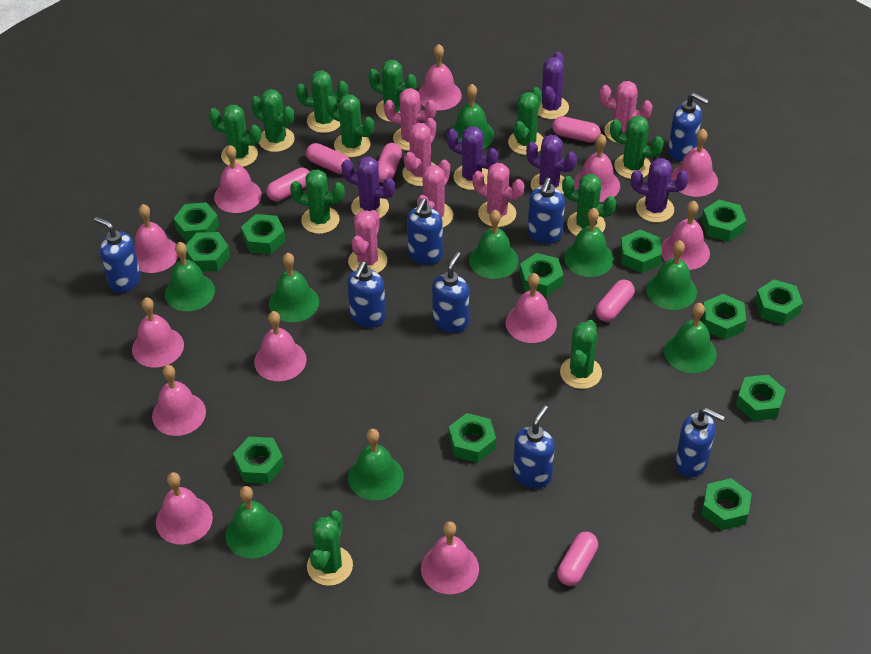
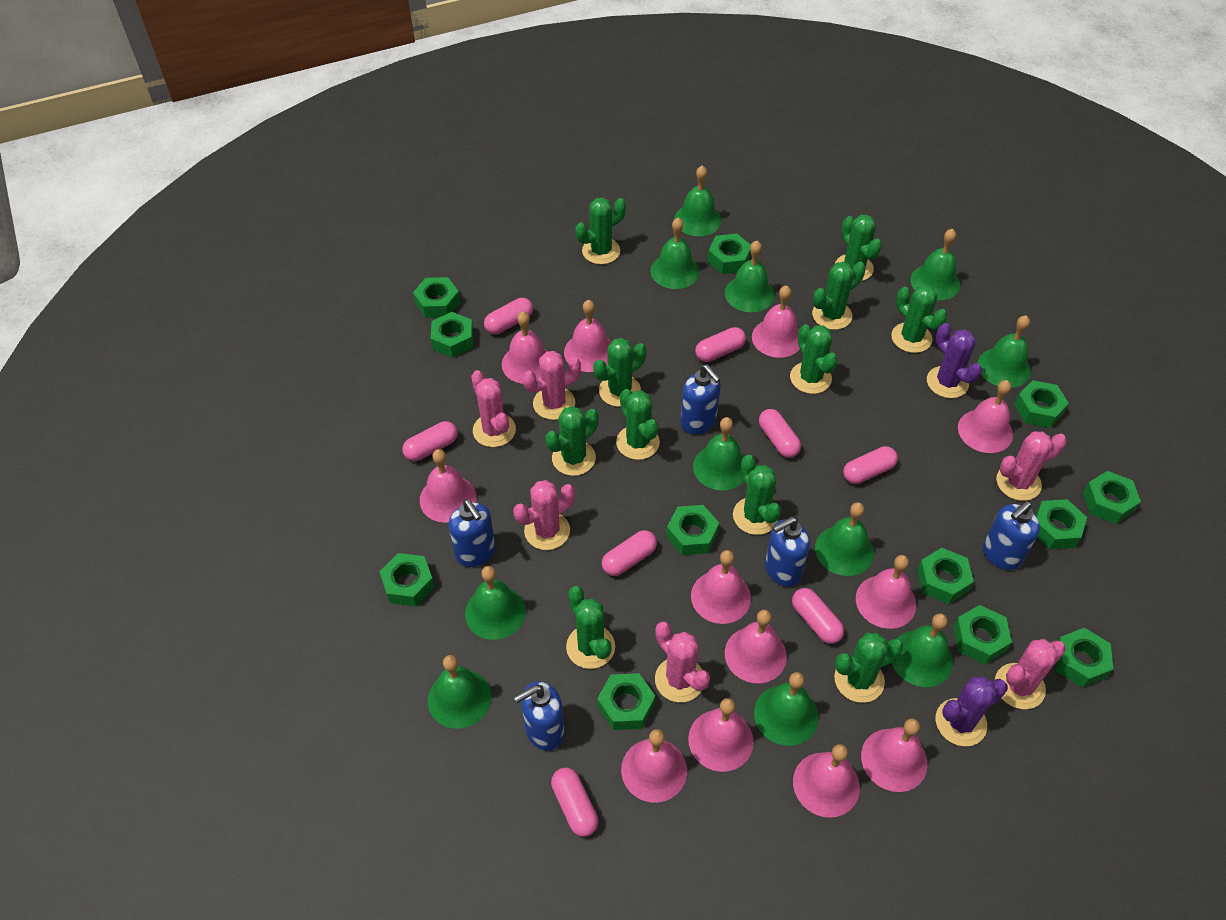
blue soap dispenser: 8 -> 5
green bell: 9 -> 11
pink capsule: 6 -> 8
purple cactus: 5 -> 2

